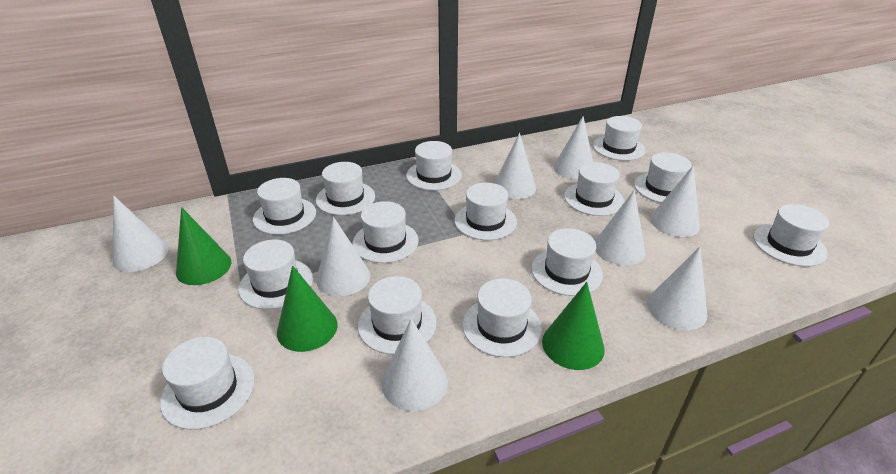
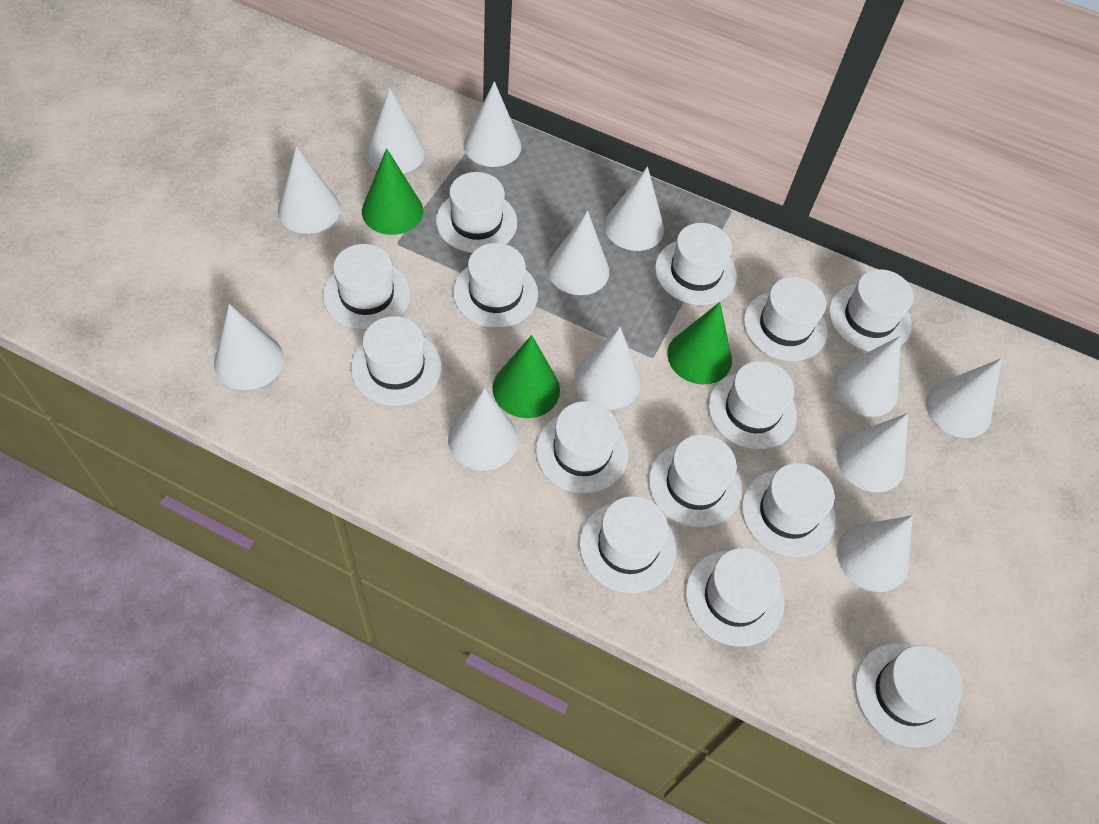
white cone: 8 -> 12

